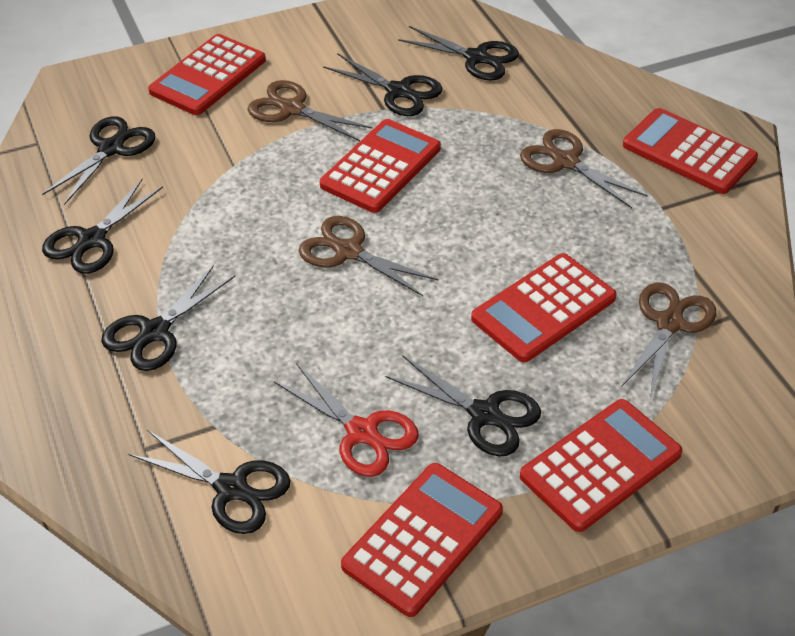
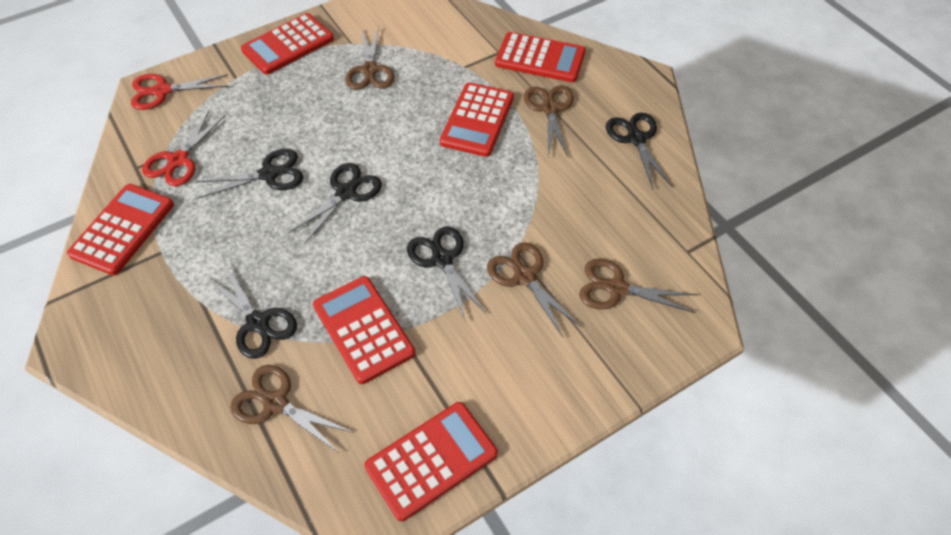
black scissors: 7 -> 5
brown scissors: 4 -> 5
red scissors: 1 -> 2

